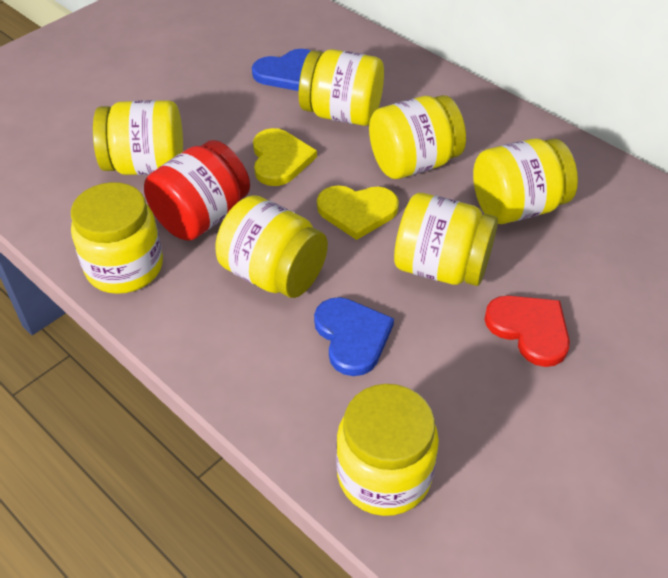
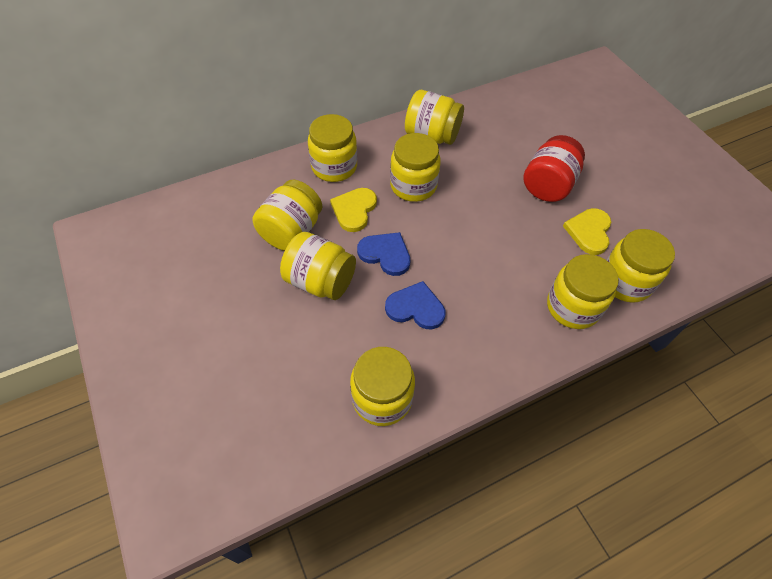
red heart: 1 -> 0

